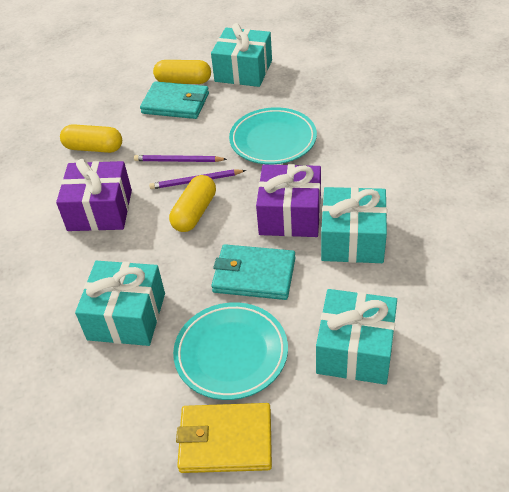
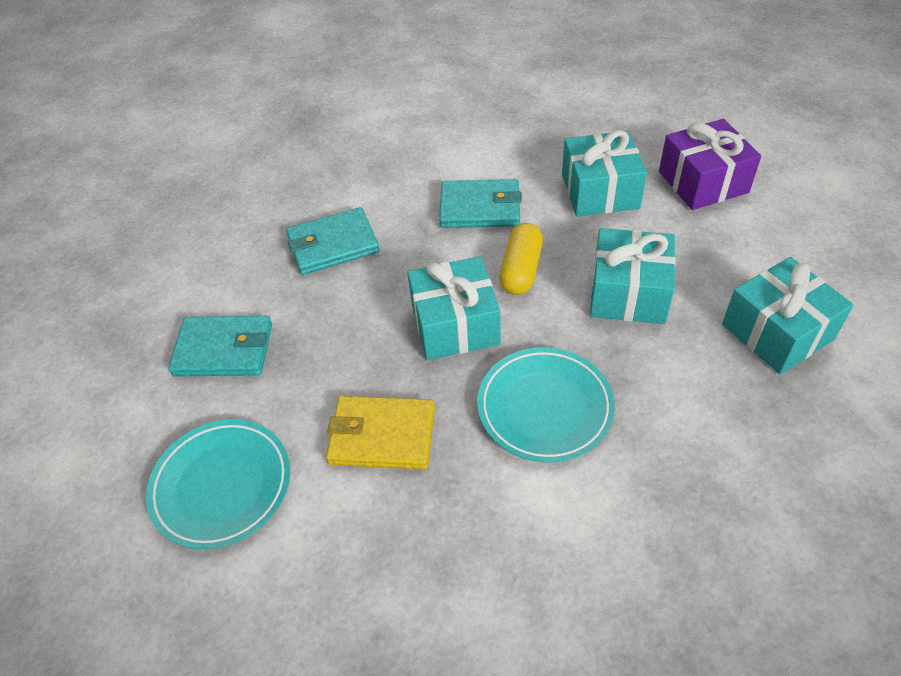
purple gift: 2 -> 1
purple pencil: 2 -> 0
turquoise wallet: 2 -> 3
yellow capsule: 3 -> 1

